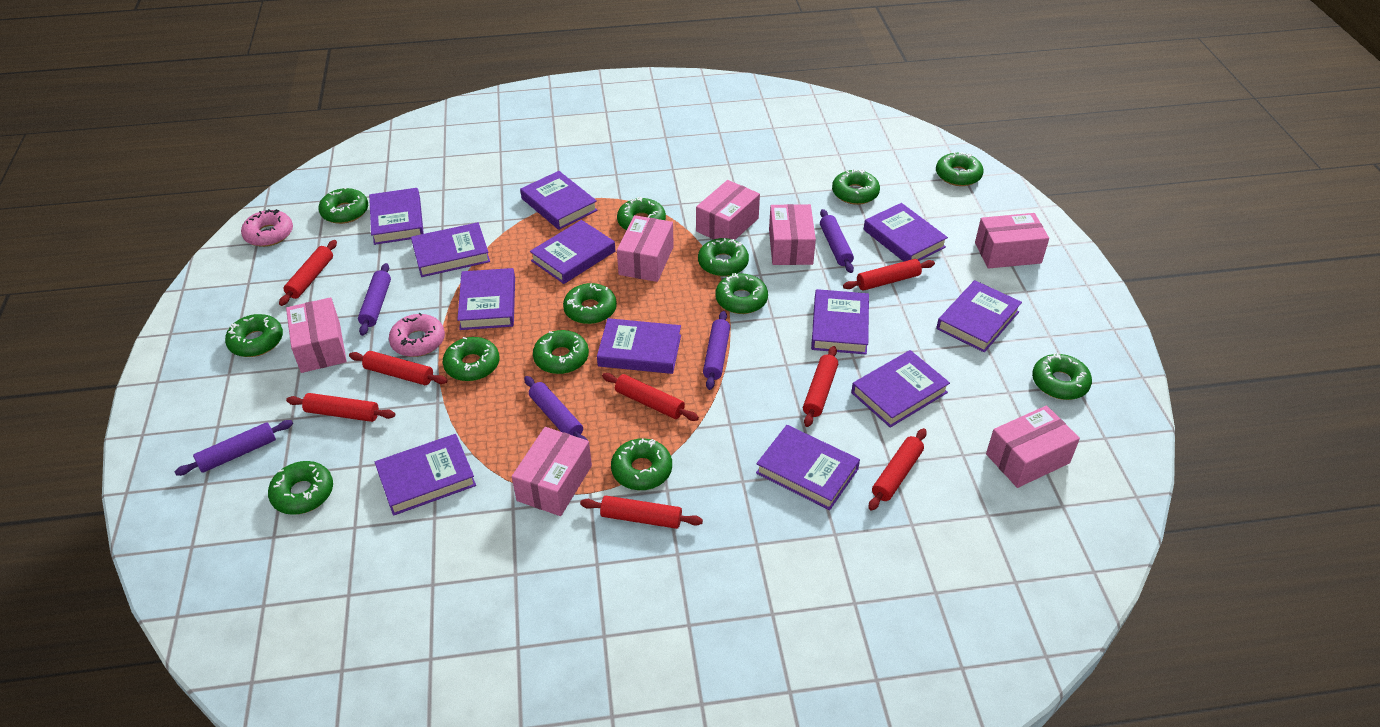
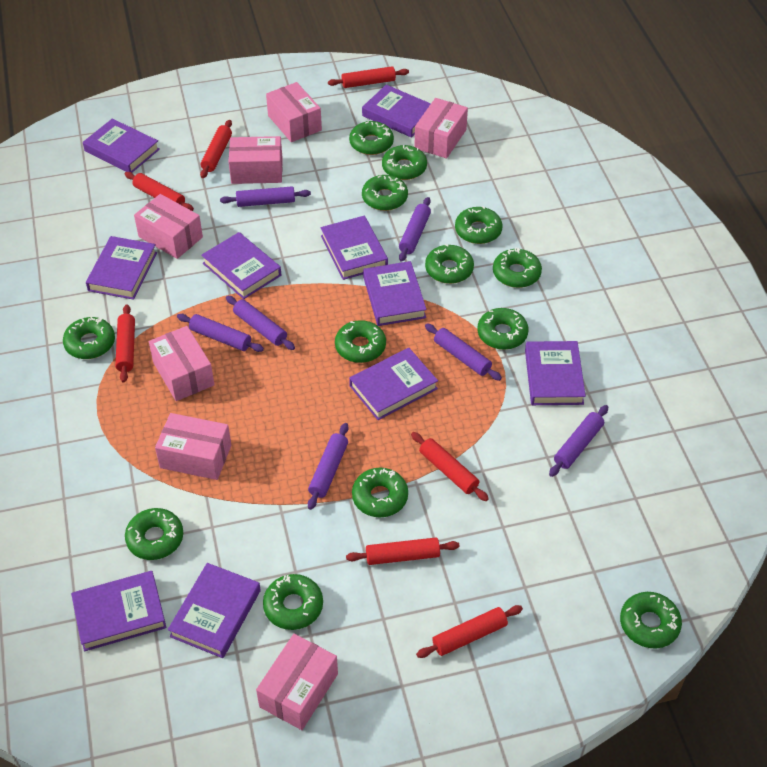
pink donut: 2 -> 0
purple book: 12 -> 10
purple rolling pin: 5 -> 7
red rolling pin: 8 -> 7

